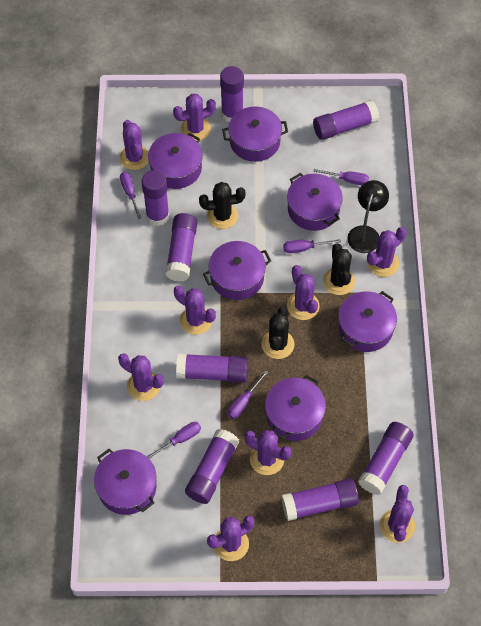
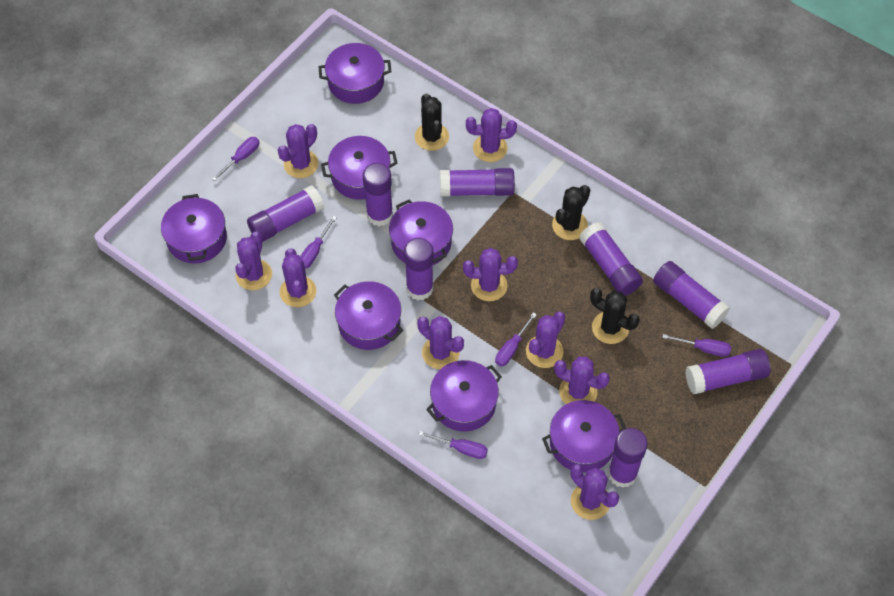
black lamp: 1 -> 0

